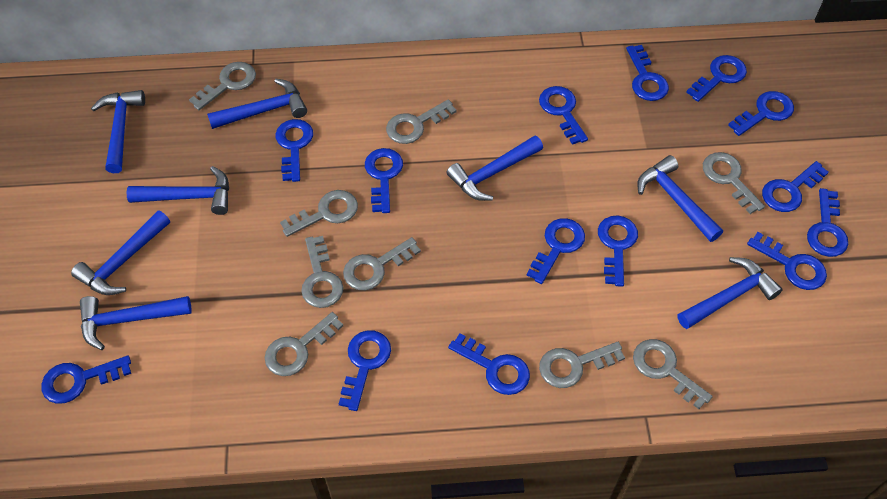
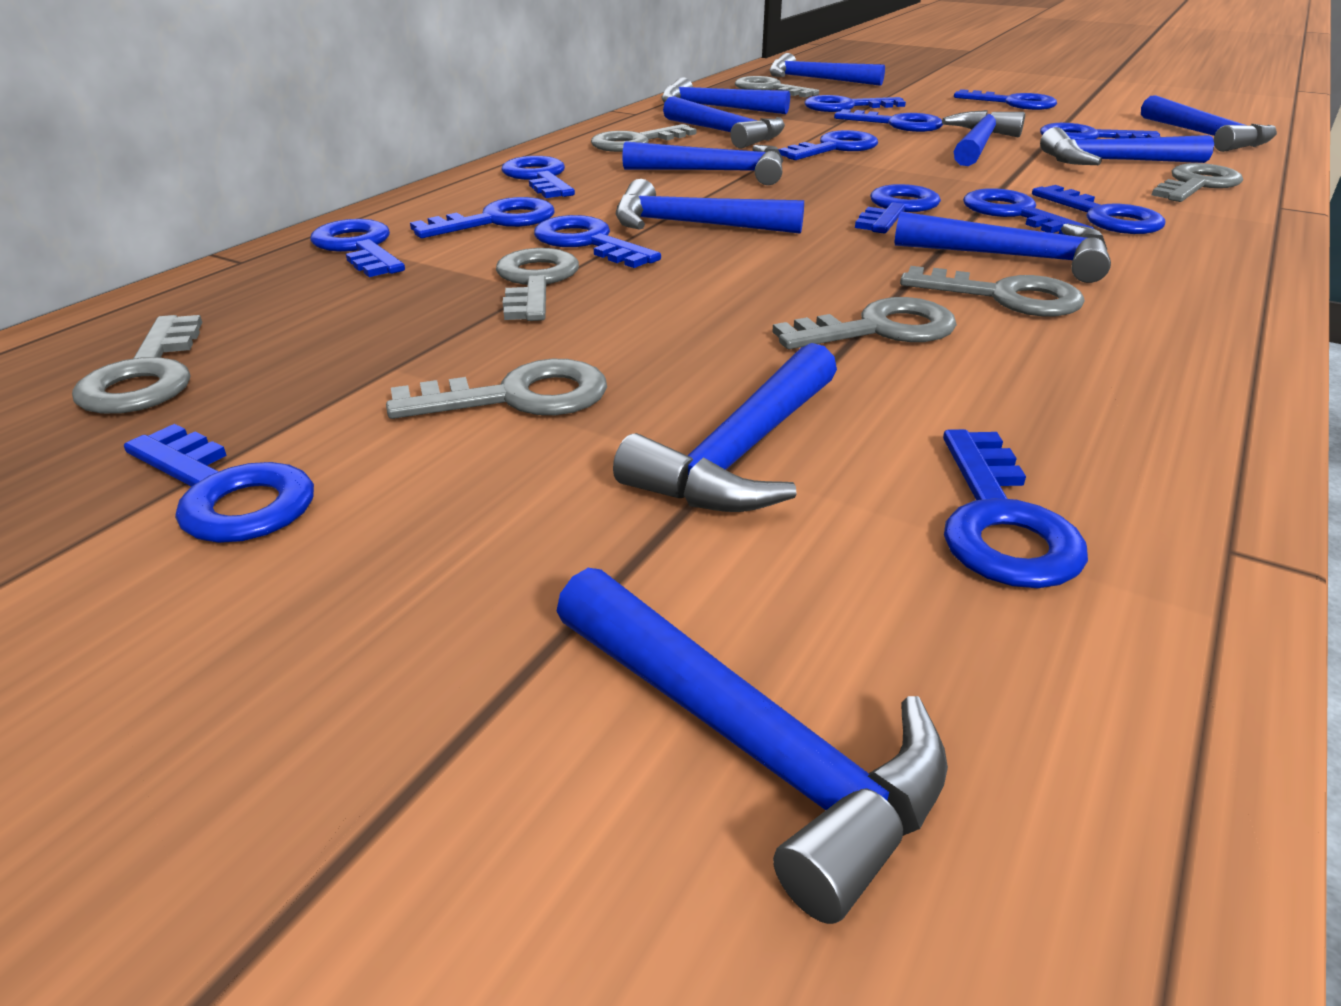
blue hammer: 8 -> 11
grey key: 9 -> 8

